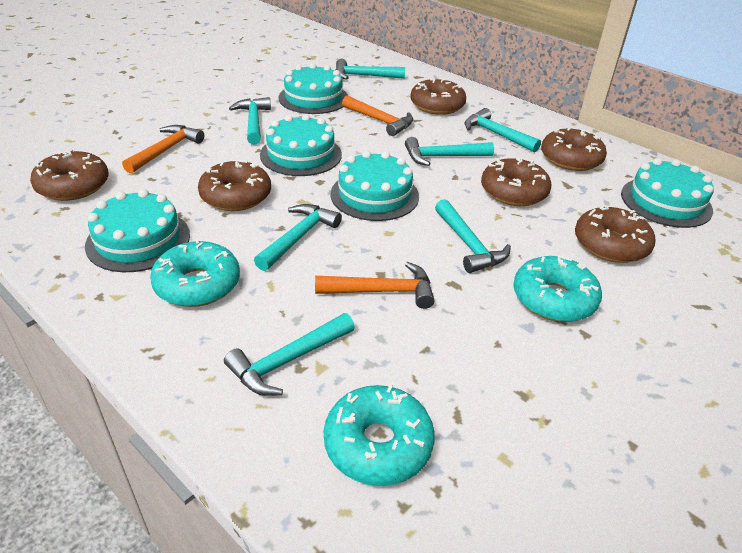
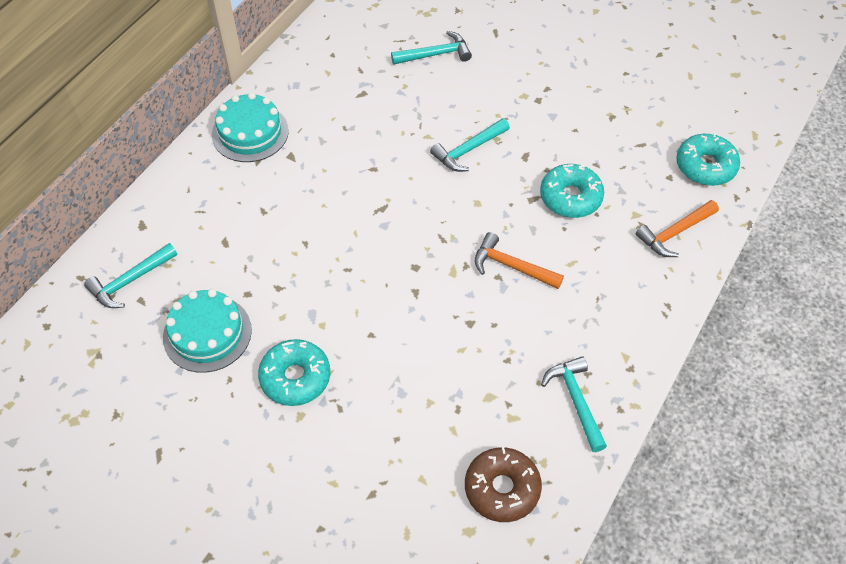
brown donut: 6 -> 1
orange hammer: 3 -> 2
turquoise cake: 5 -> 2
turquoise hammer: 7 -> 4

